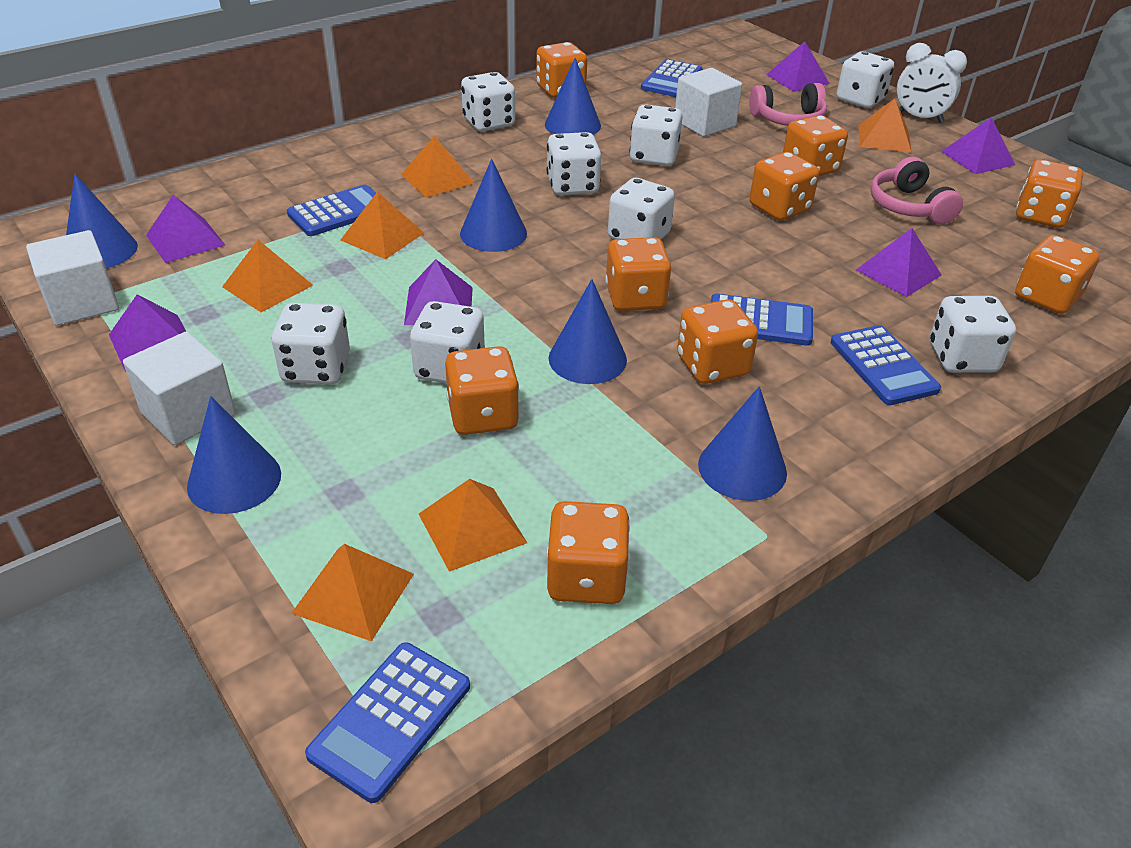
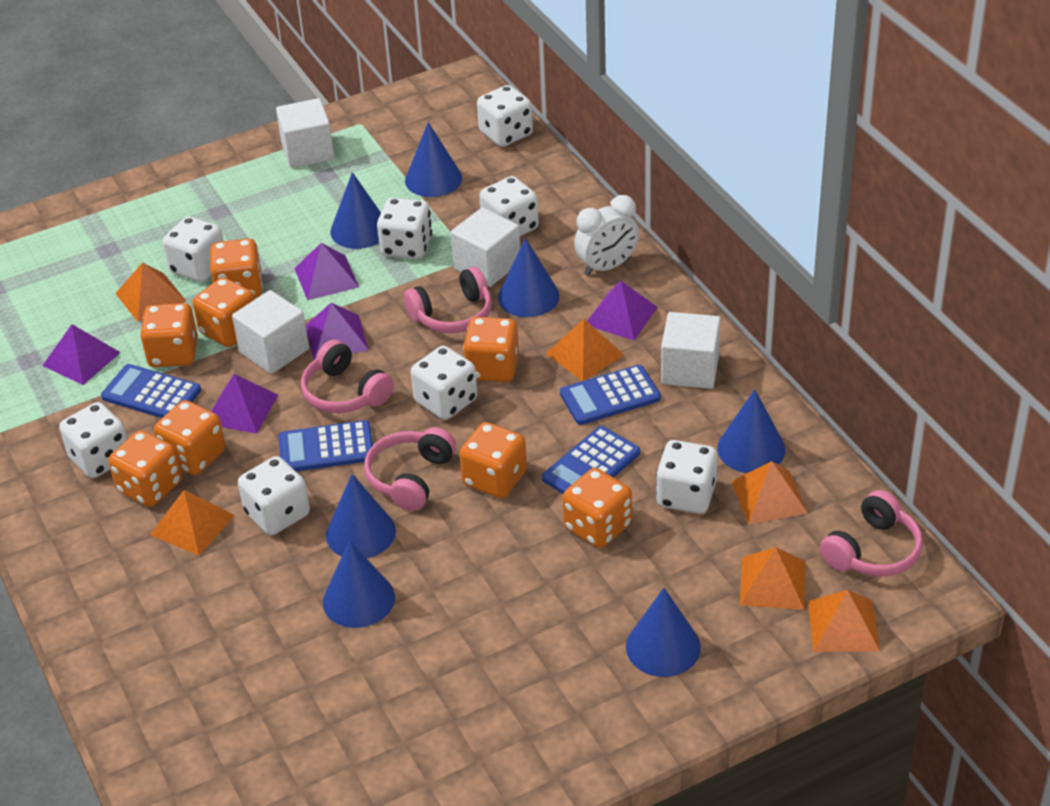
blue calculator: 5 -> 4
blue cone: 6 -> 7
orange dice: 9 -> 8
pink headphones: 2 -> 4
purple pyramid: 6 -> 5
white cube: 3 -> 4

